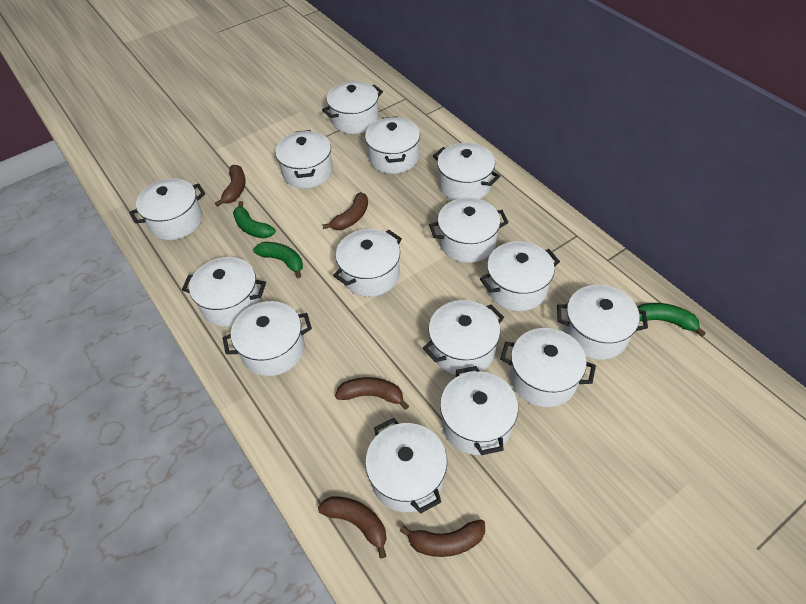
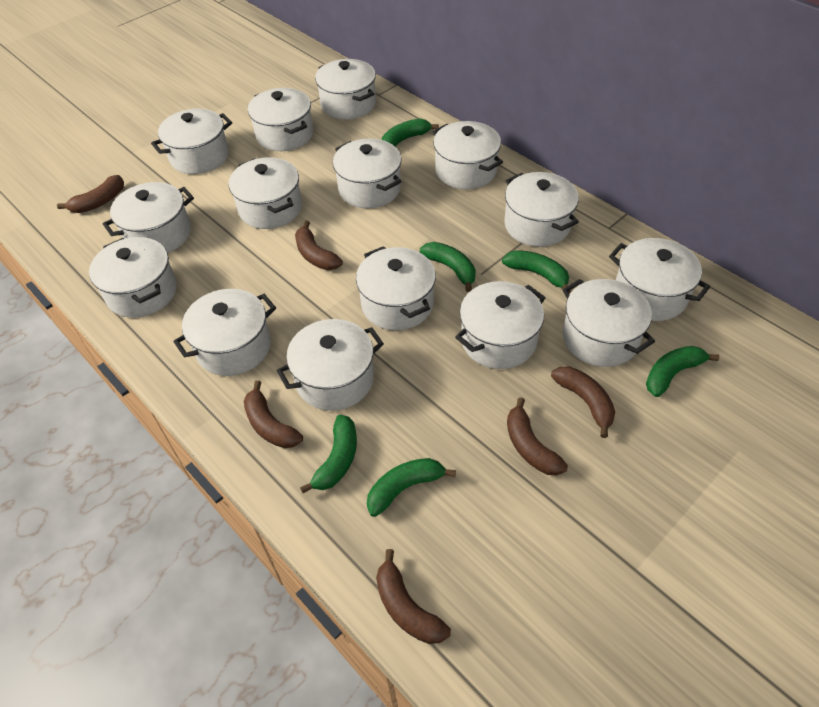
brown banana: 5 -> 6
green banana: 3 -> 6

